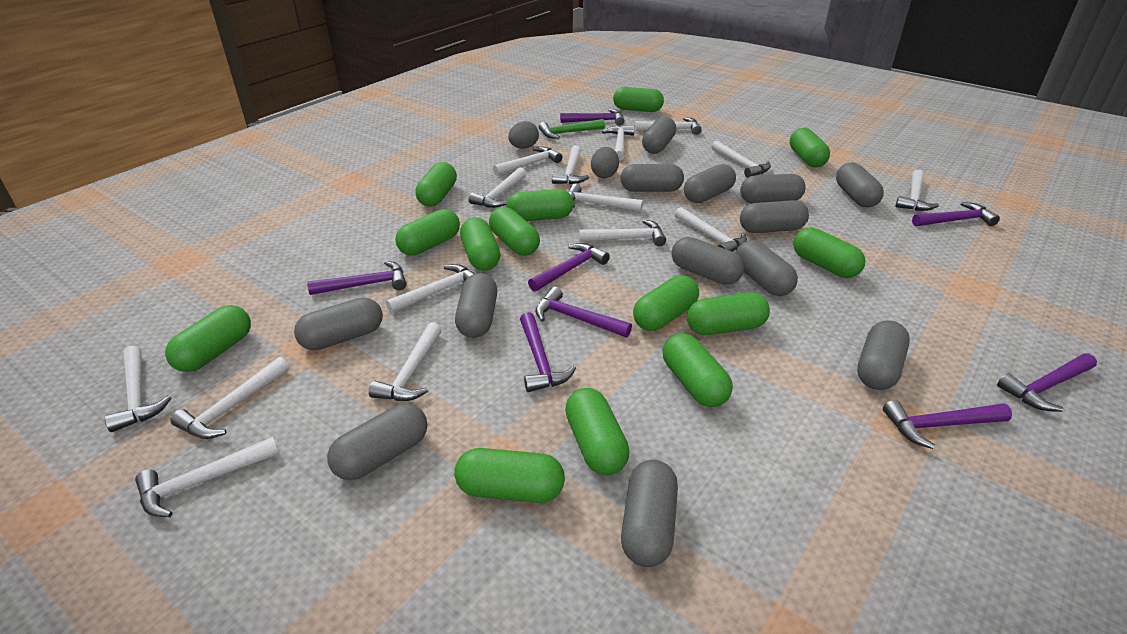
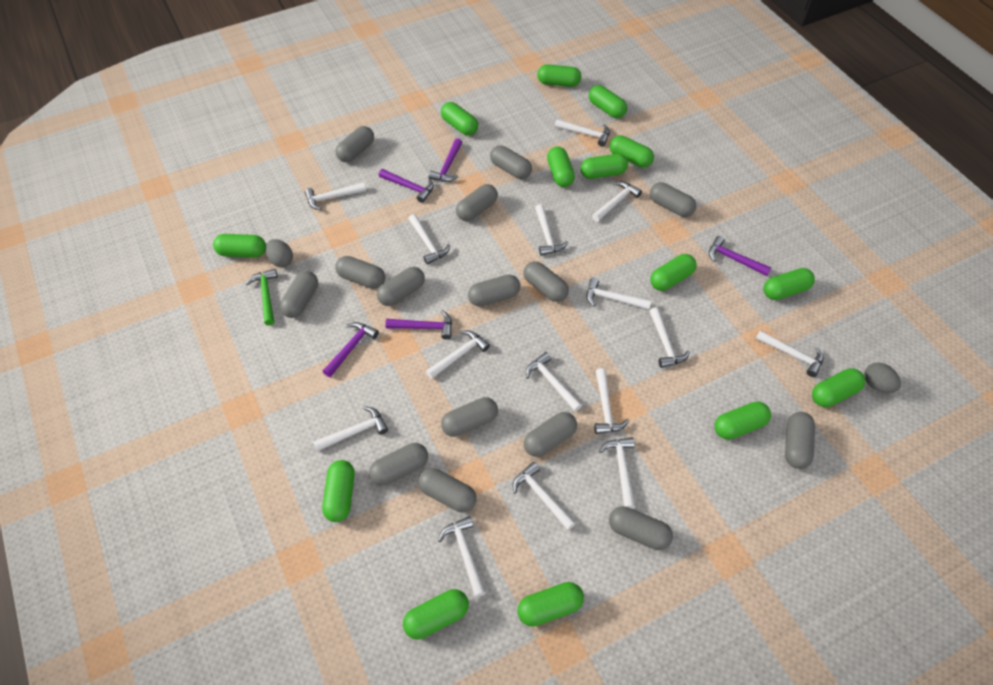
grey capsule: 13 -> 15
purple hammer: 8 -> 5

